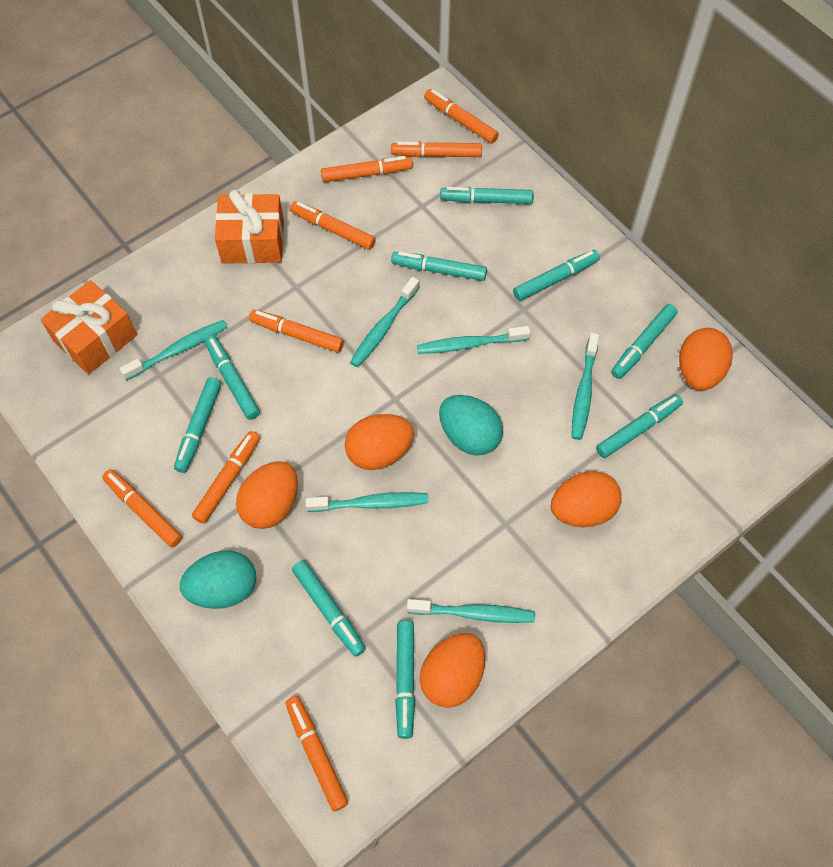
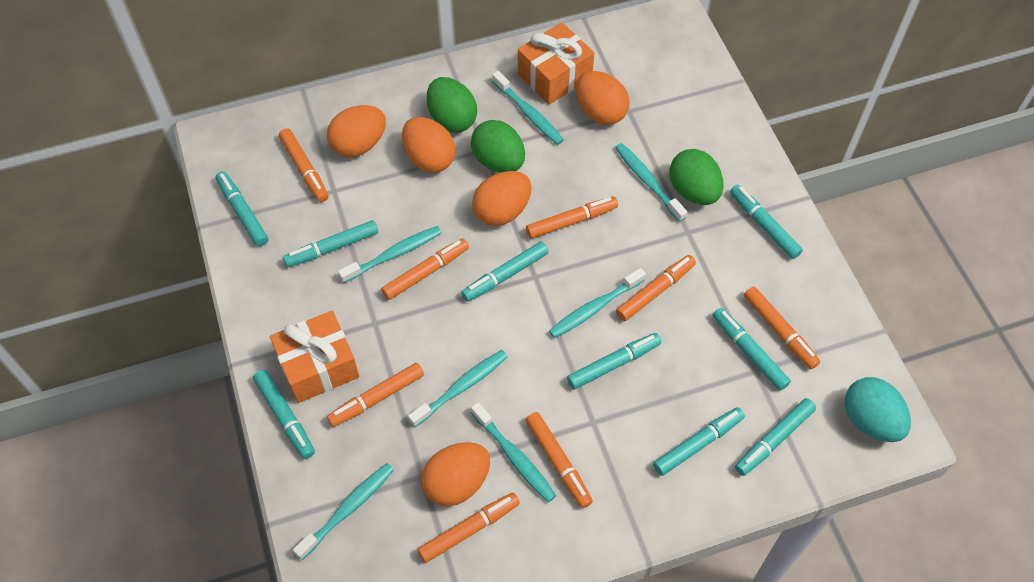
green egg: 0 -> 3
turquoise egg: 2 -> 1
turquoise toothbrush: 6 -> 7

